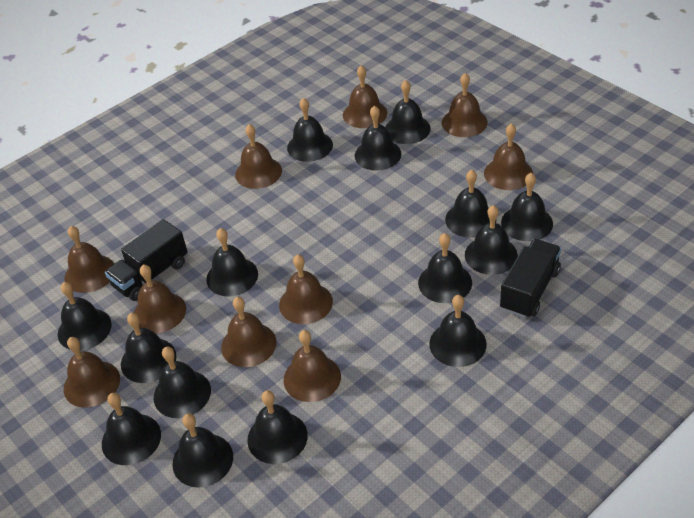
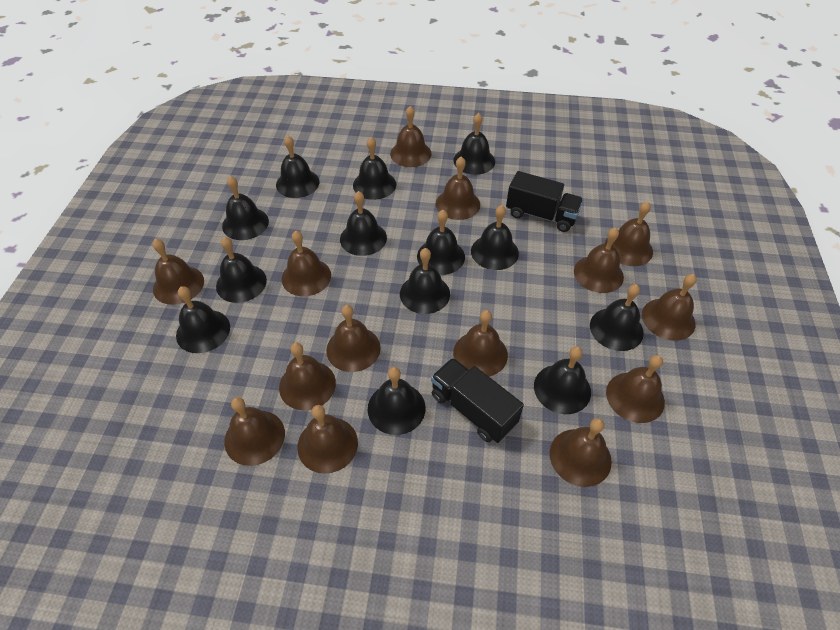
black bell: 15 -> 13
brown bell: 10 -> 14

